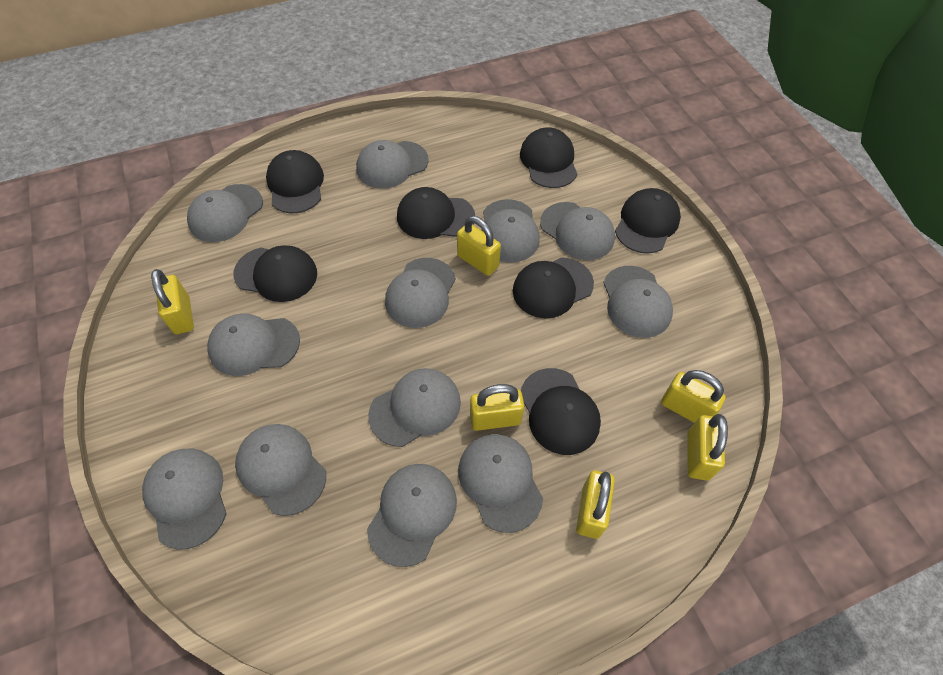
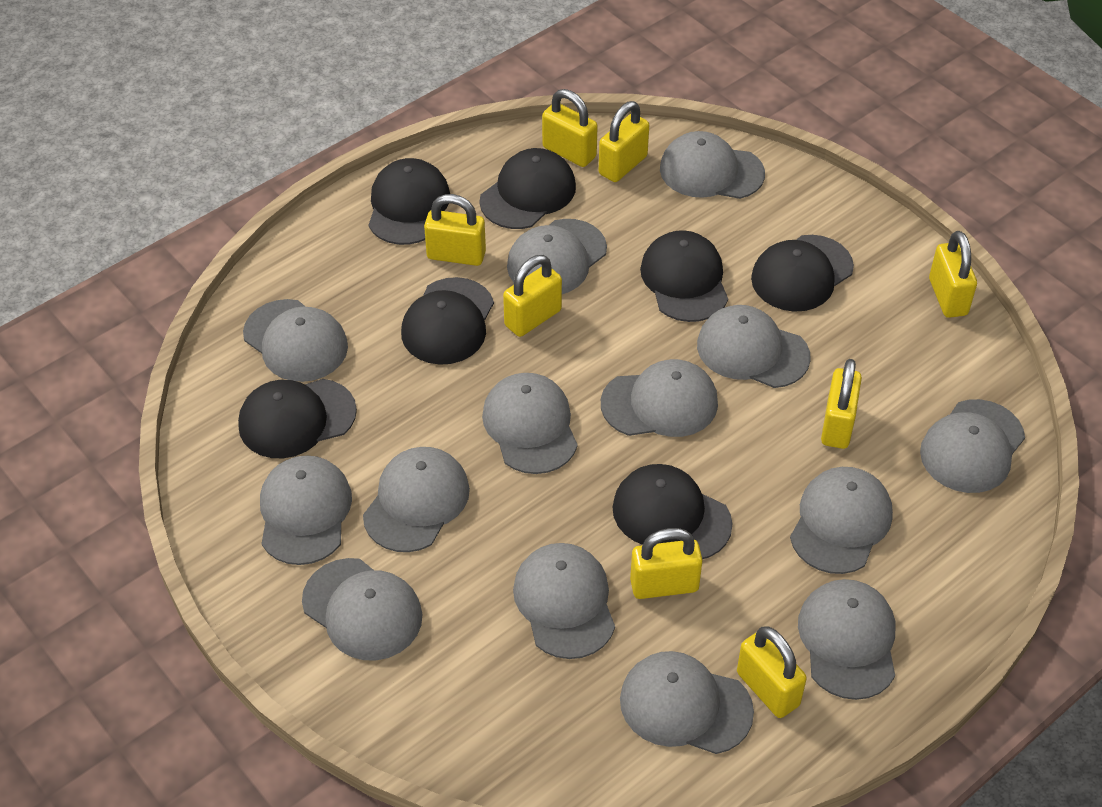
grey cap: 12 -> 14
yellow padlock: 6 -> 8

